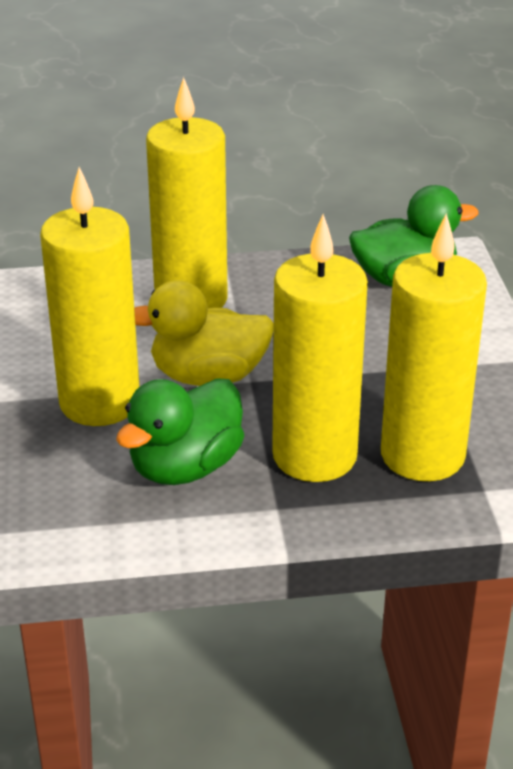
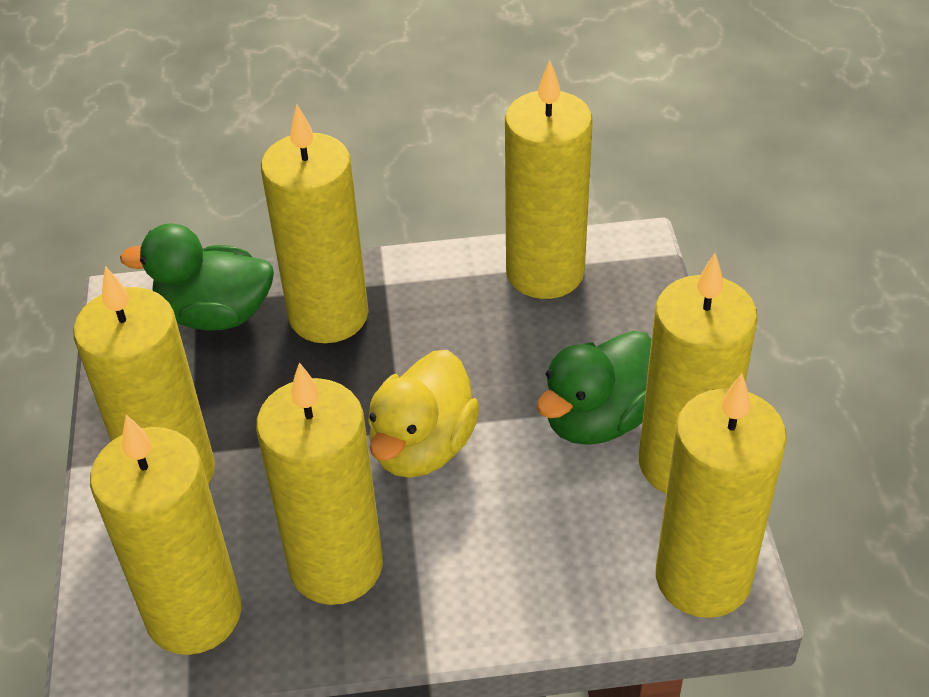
yellow candle: 4 -> 7

